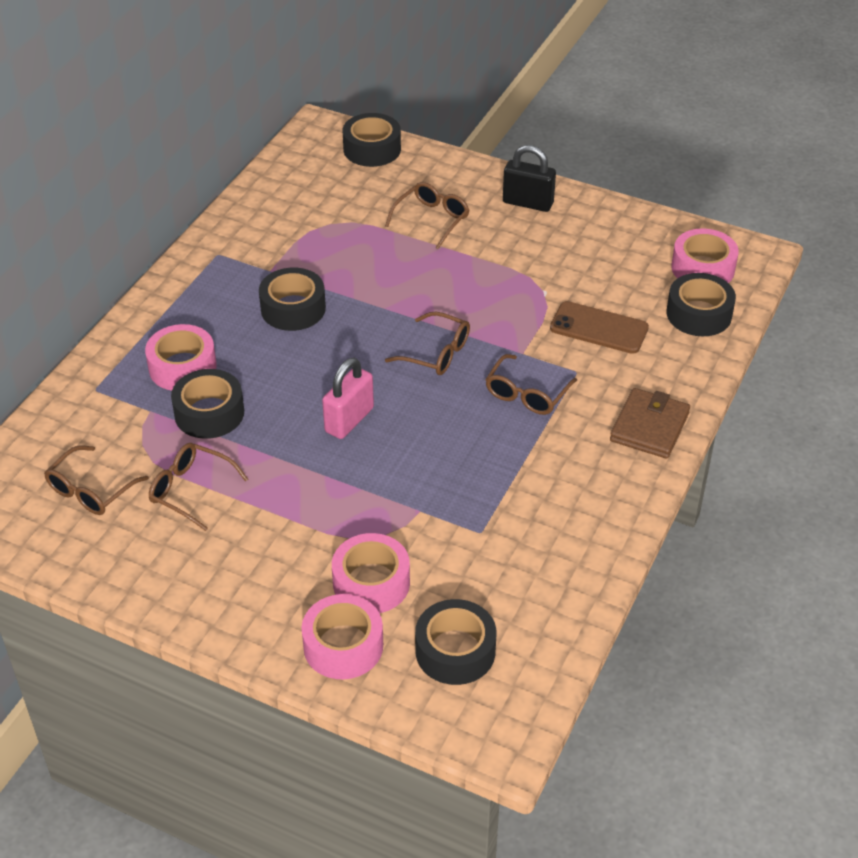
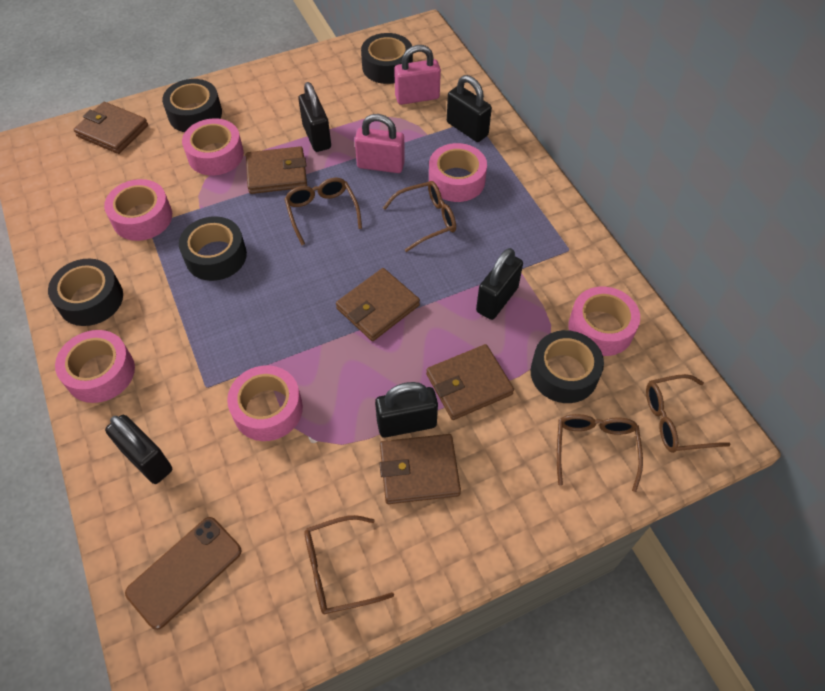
black padlock: 1 -> 5
brown wallet: 1 -> 5
pink padlock: 1 -> 2
pink tape: 4 -> 6

